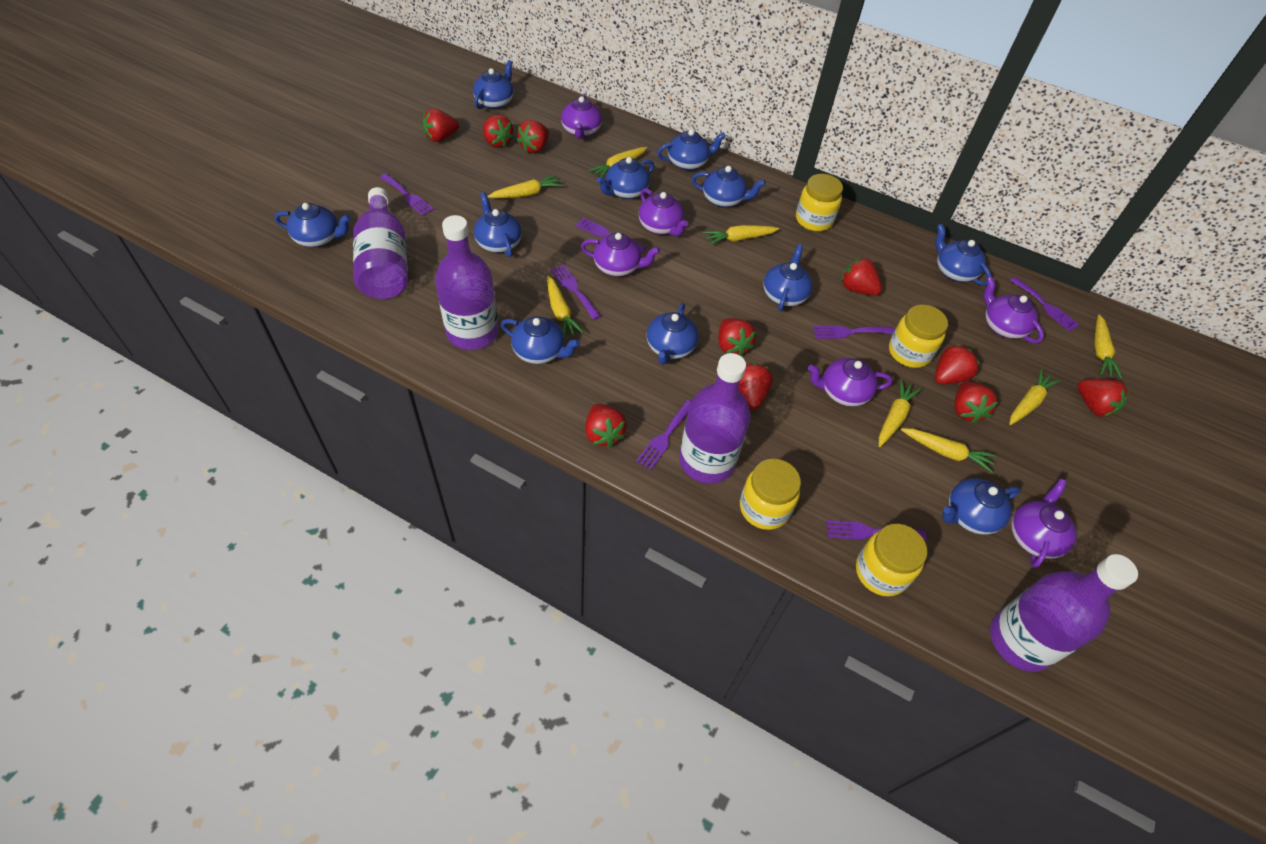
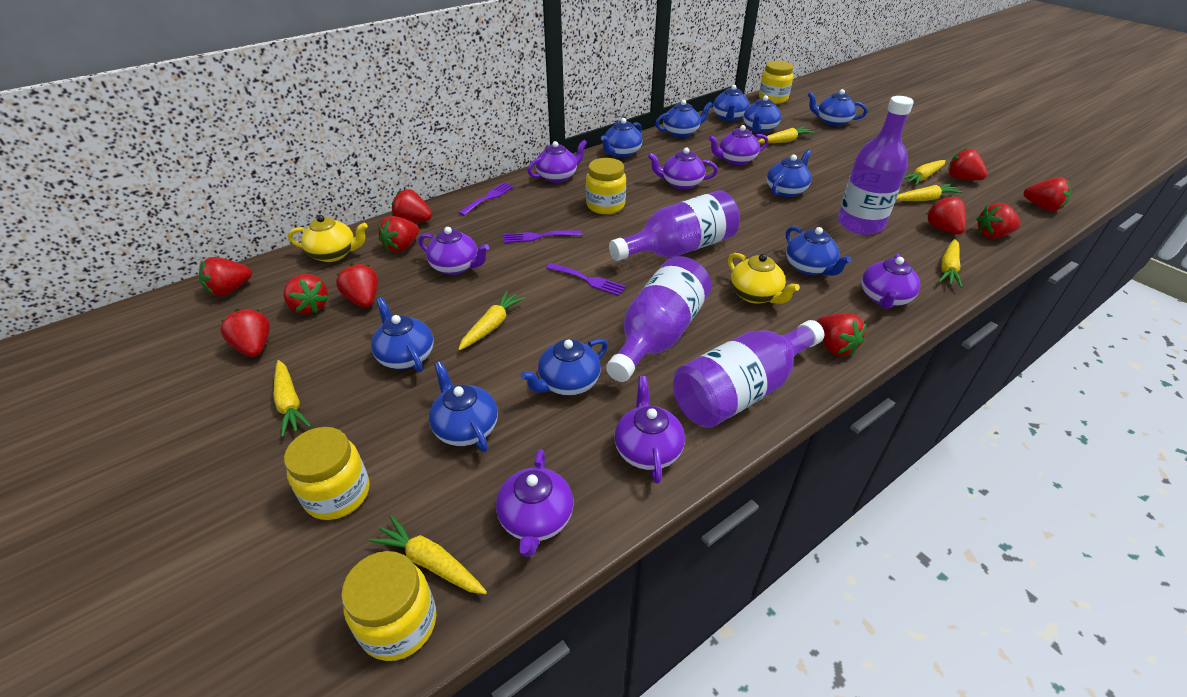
blue teapot: 11 -> 10
purple fork: 7 -> 3
purple teapot: 6 -> 7
red strawberry: 10 -> 11
yellow carrot: 8 -> 7
yellow teapot: 0 -> 2

